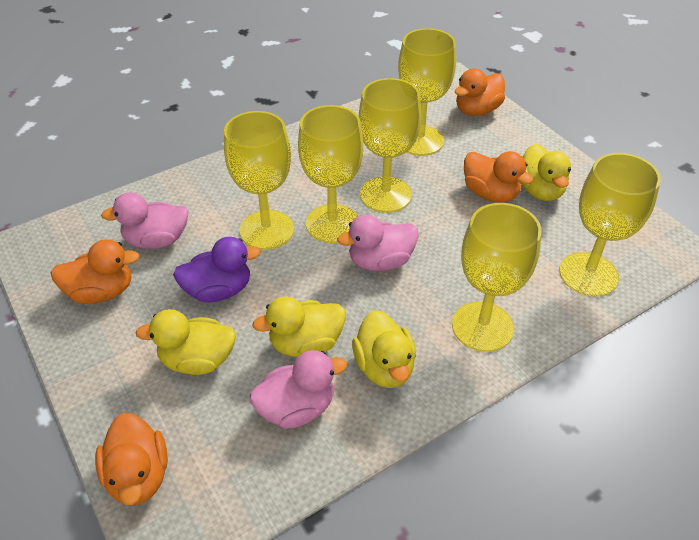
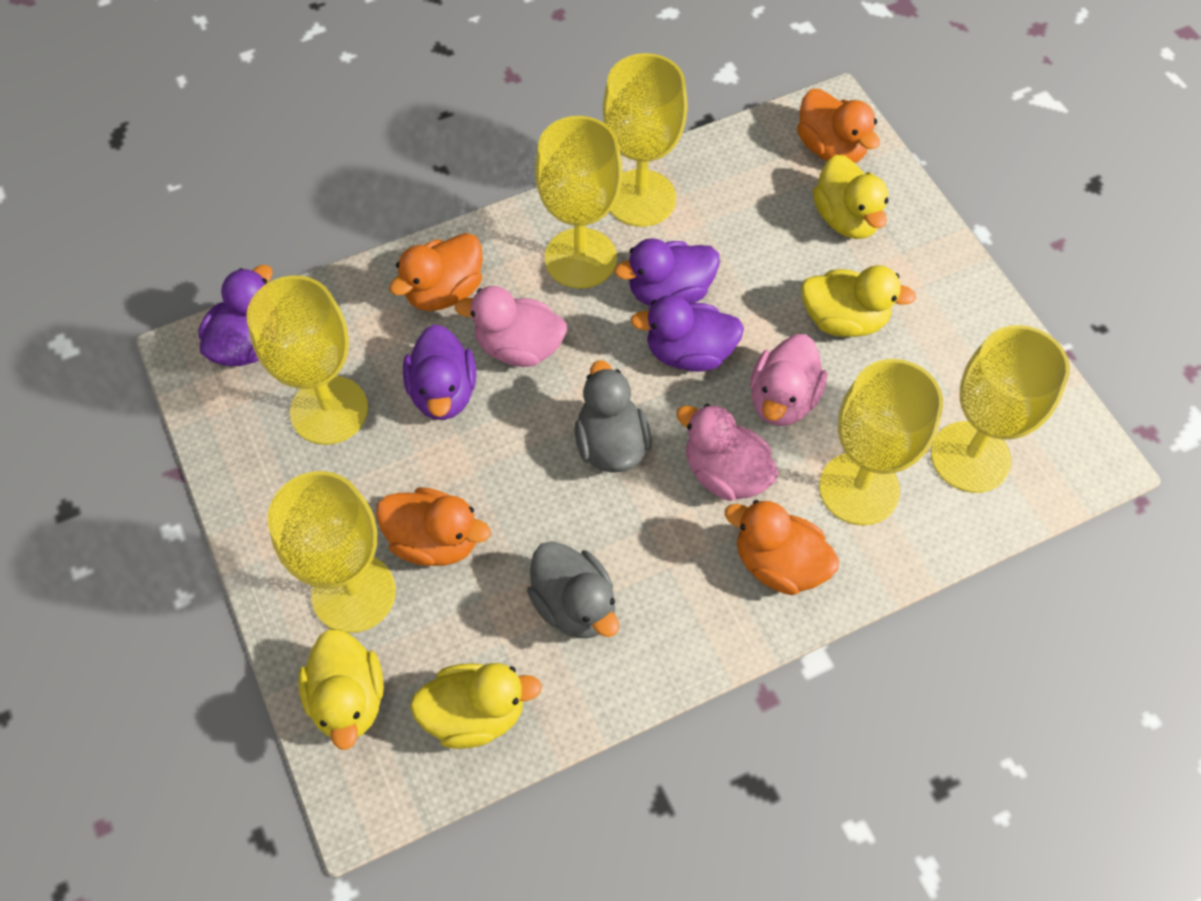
grey duck: 0 -> 2
purple duck: 1 -> 4

